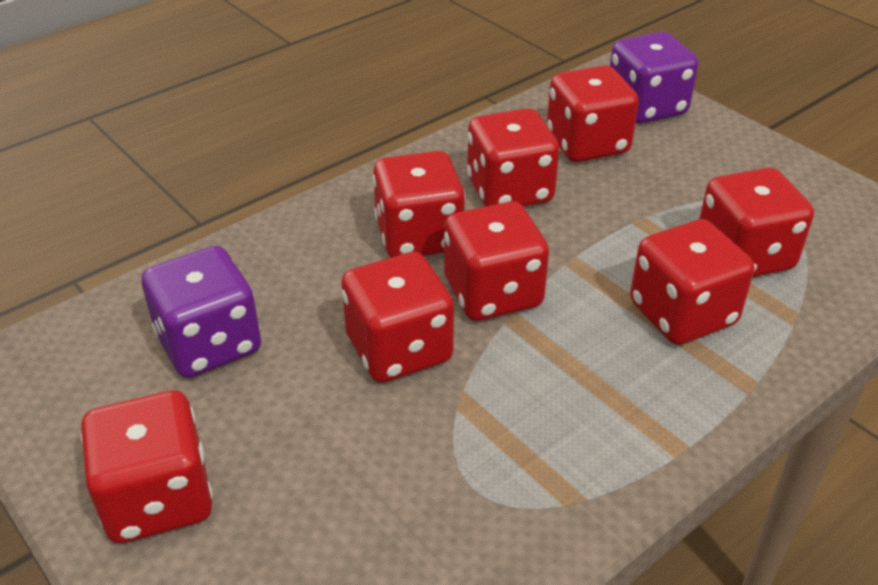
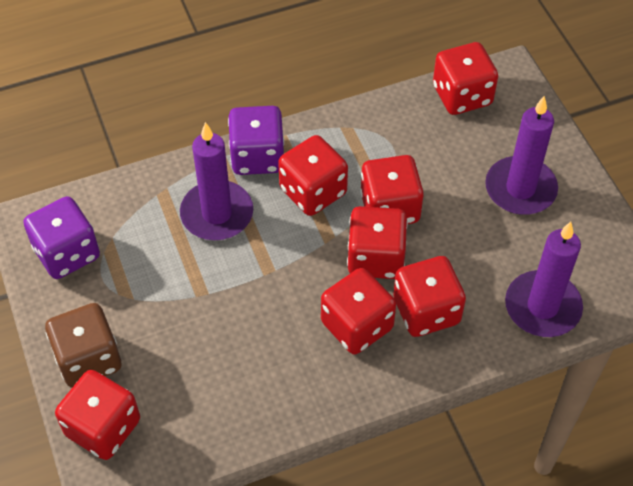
brown dice: 0 -> 1
purple candle: 0 -> 3
red dice: 8 -> 7

